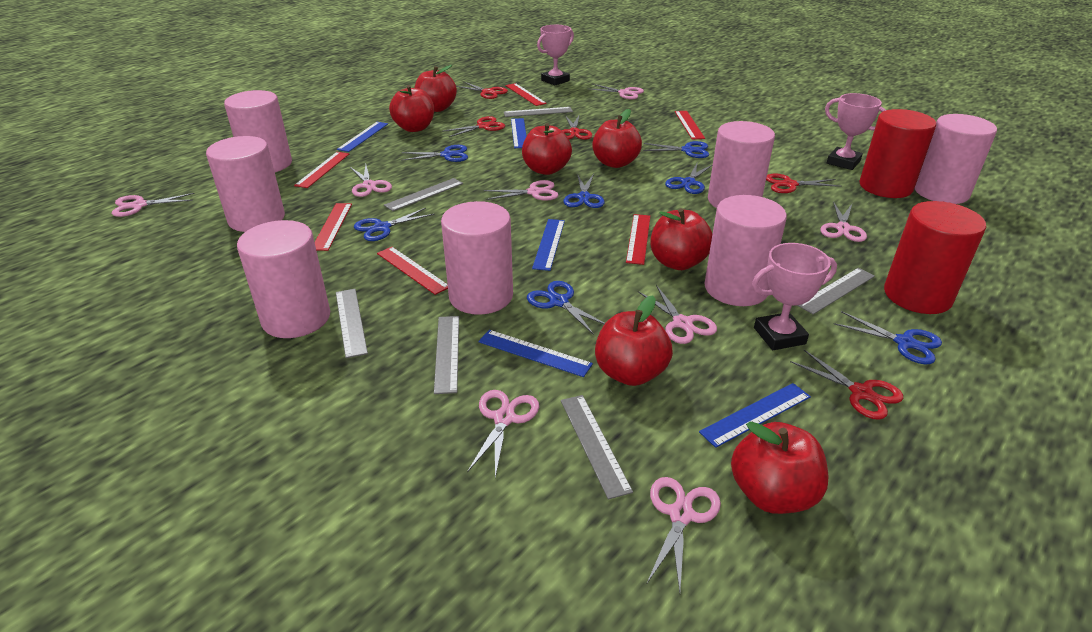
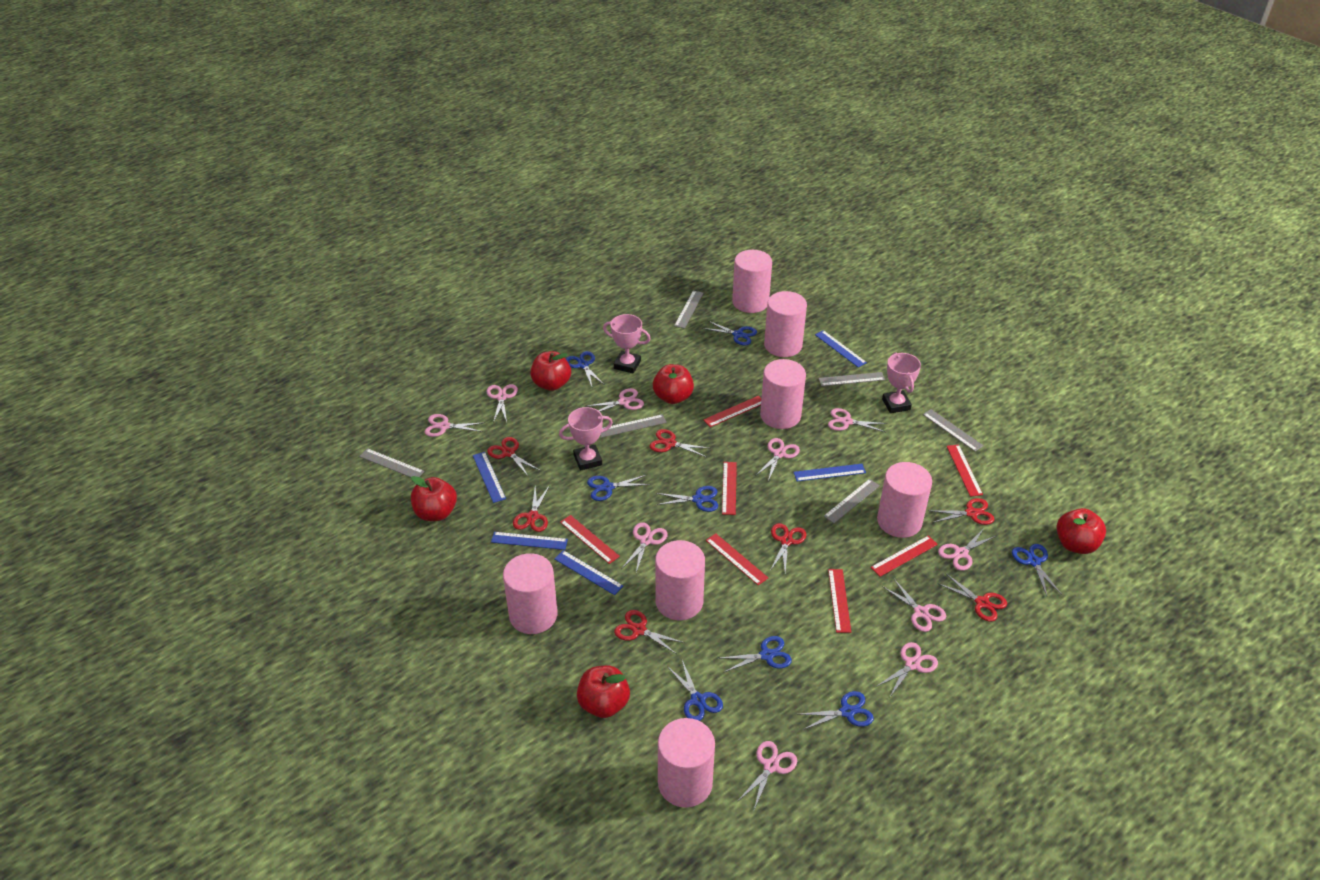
blue scissors: 7 -> 8
pink scissors: 8 -> 10
red apple: 7 -> 5
red cylinder: 2 -> 0
red ruler: 6 -> 7
red scissors: 5 -> 7

